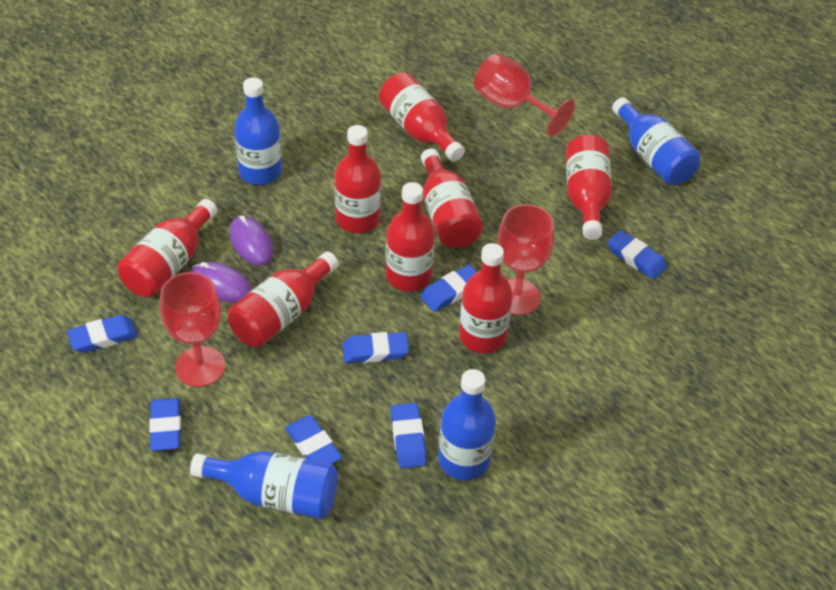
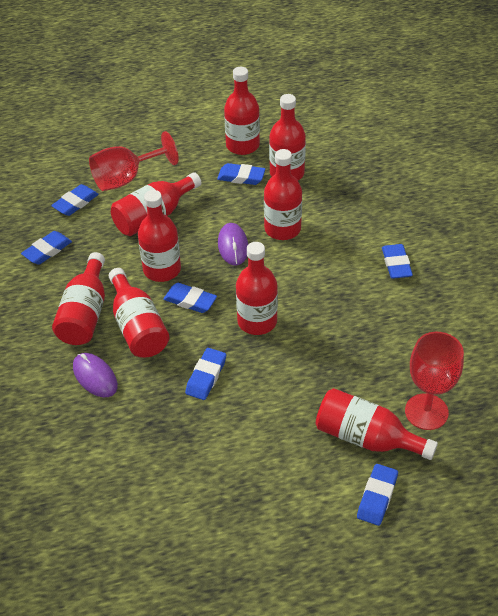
blue bottle: 4 -> 0
red bottle: 8 -> 9
red goblet: 3 -> 2

